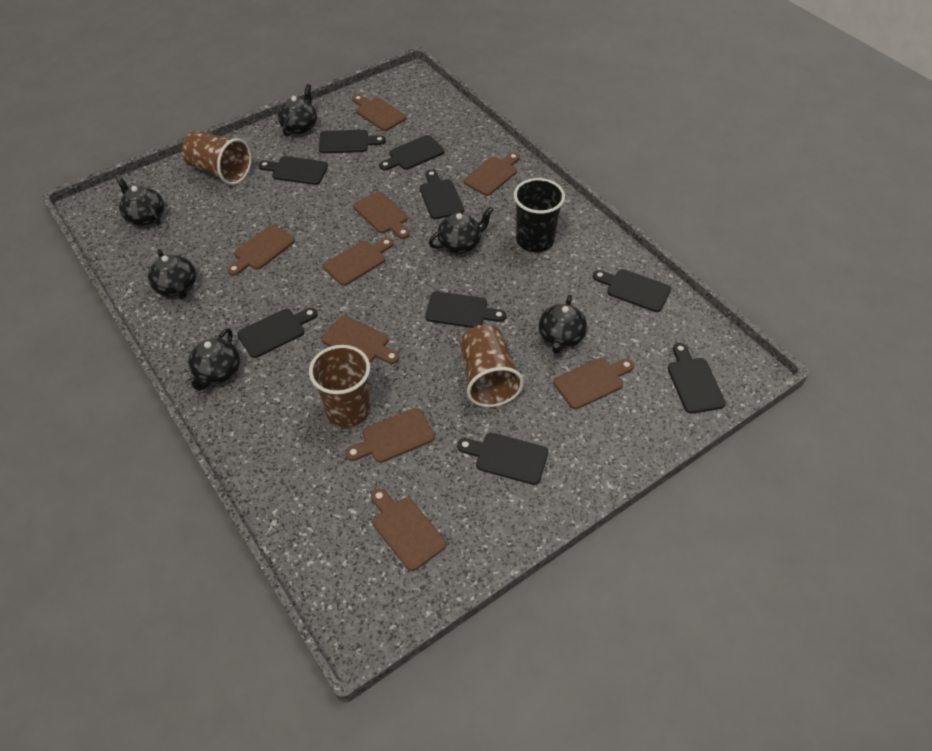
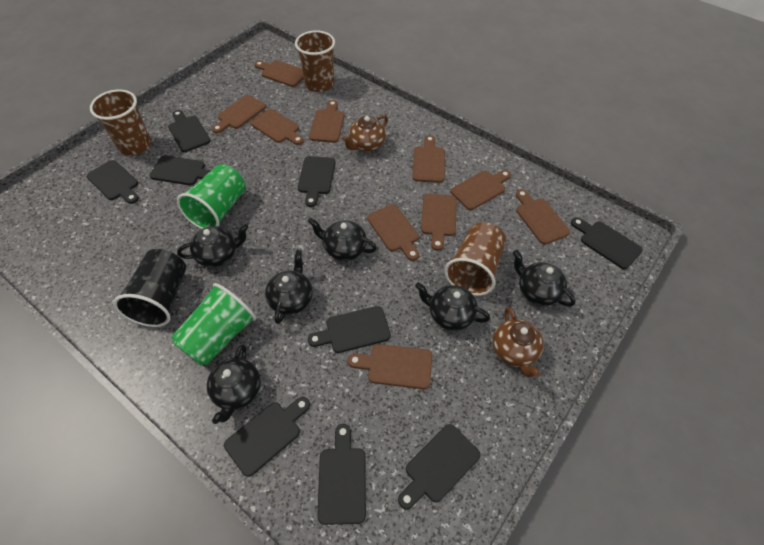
brown cutting board: 9 -> 10
brown teapot: 0 -> 2
green cup: 0 -> 2

